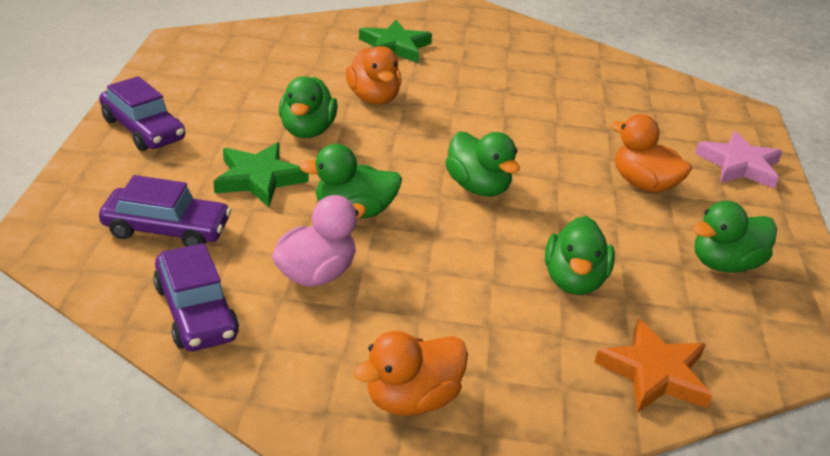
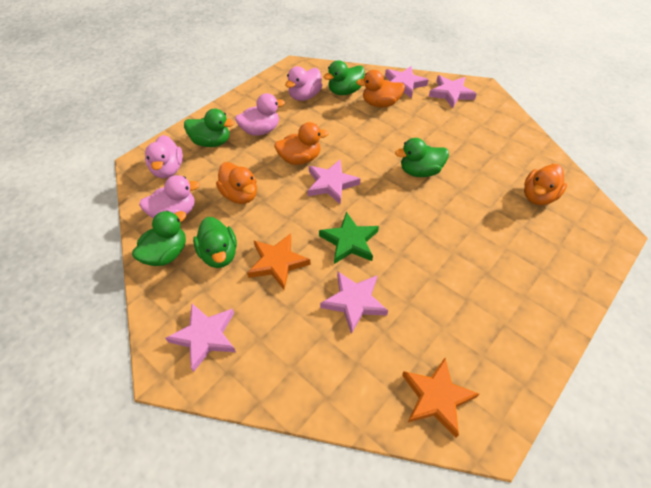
green star: 2 -> 1
orange duck: 3 -> 4
orange star: 1 -> 2
pink duck: 1 -> 4
pink star: 1 -> 5
purple car: 3 -> 0

